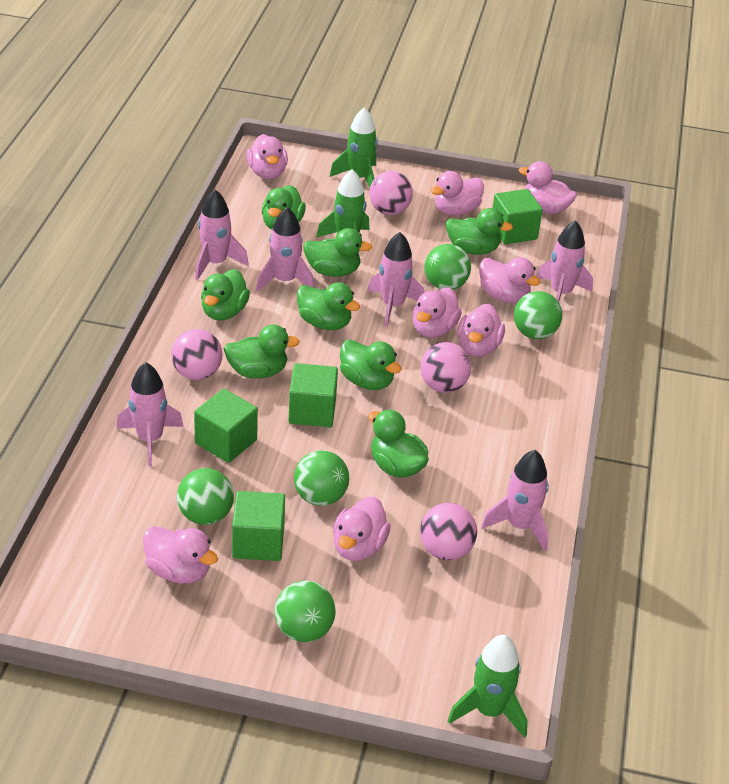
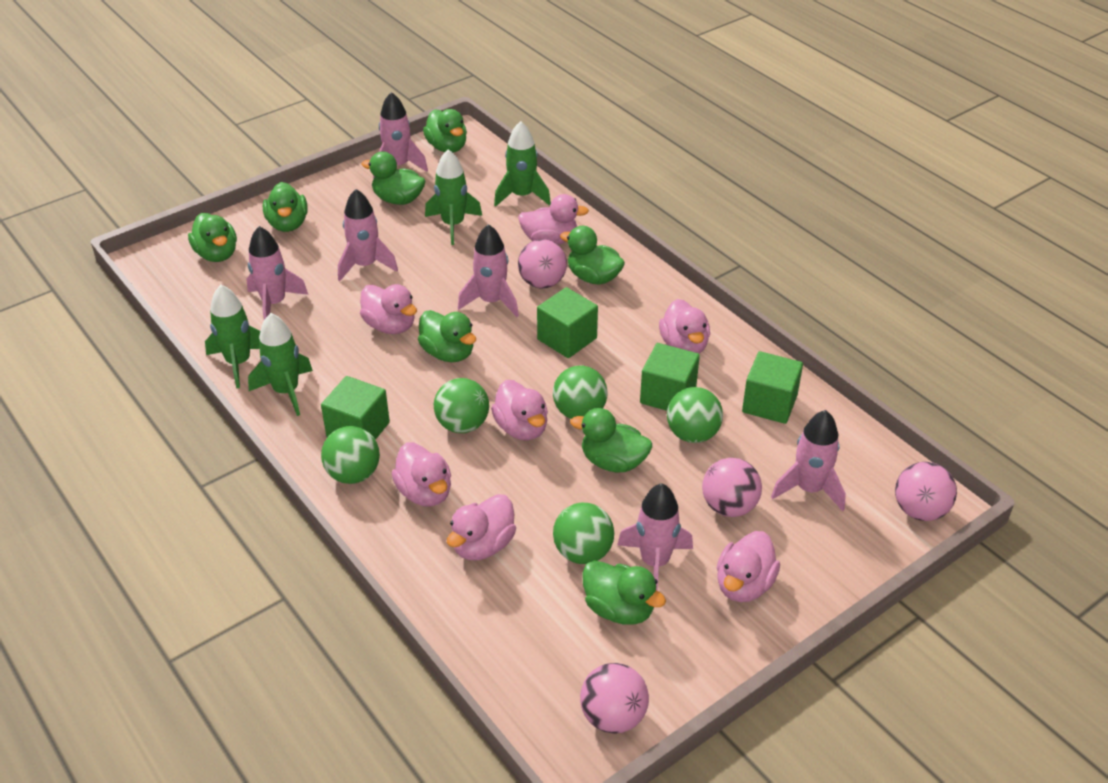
green rocket: 3 -> 4
pink duck: 8 -> 7

